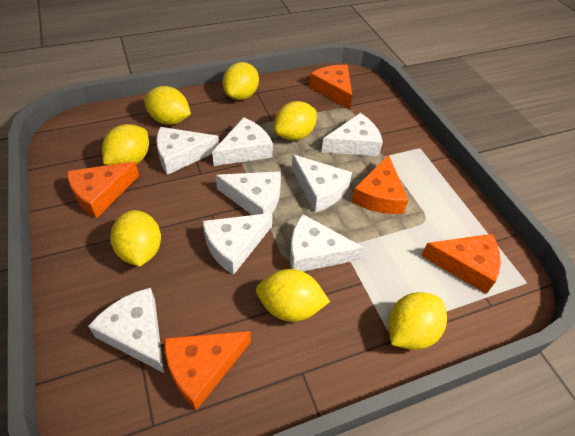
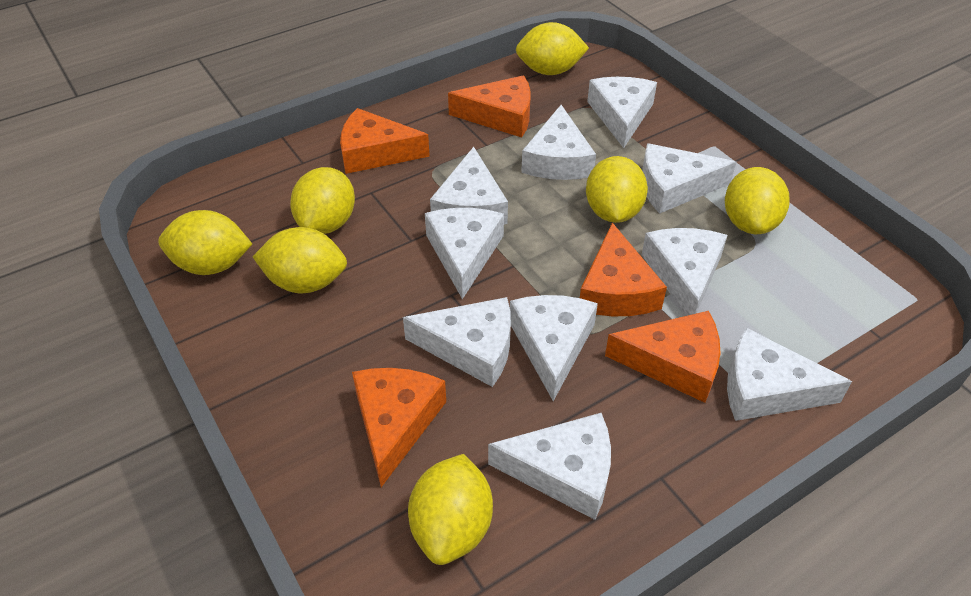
white cheese: 8 -> 10

